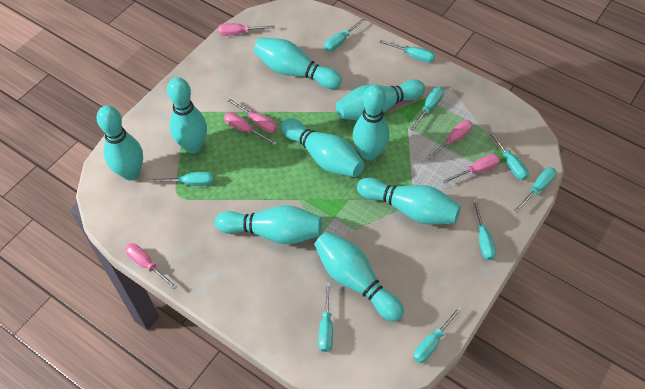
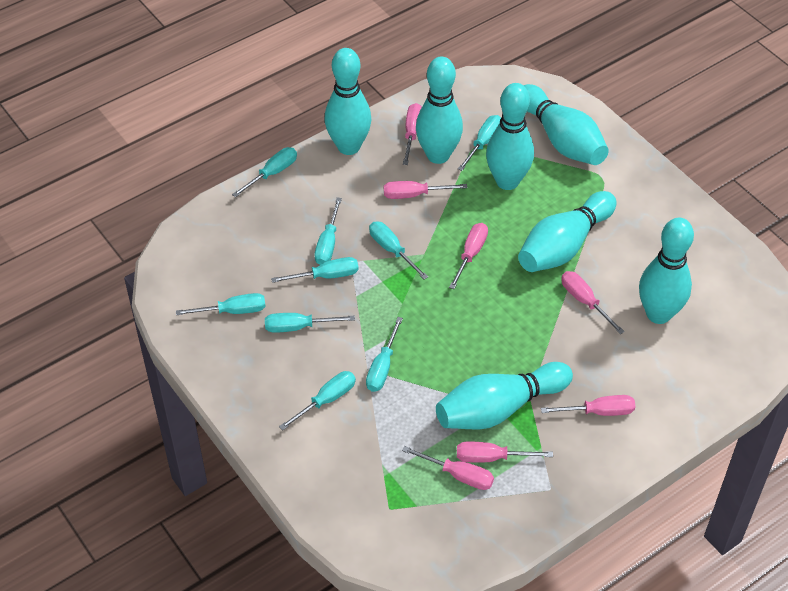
pink screwdriver: 6 -> 7
turquoise bowling pin: 9 -> 7

